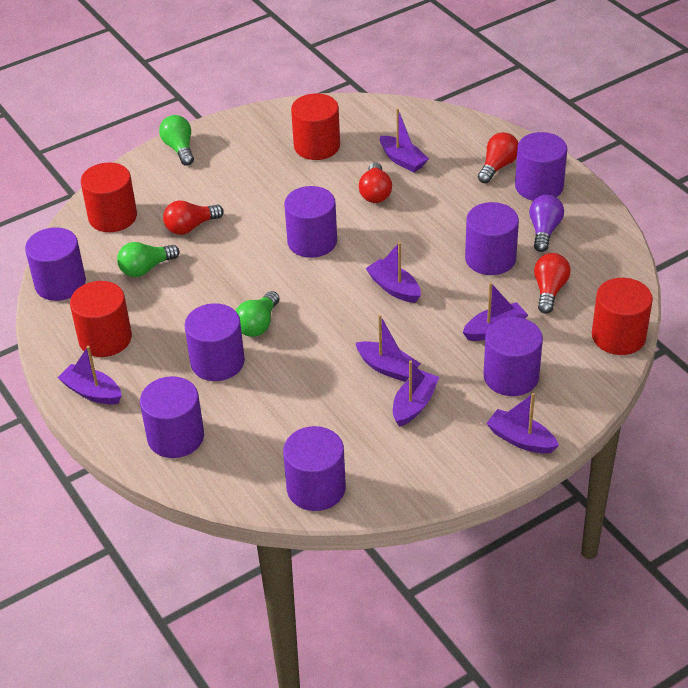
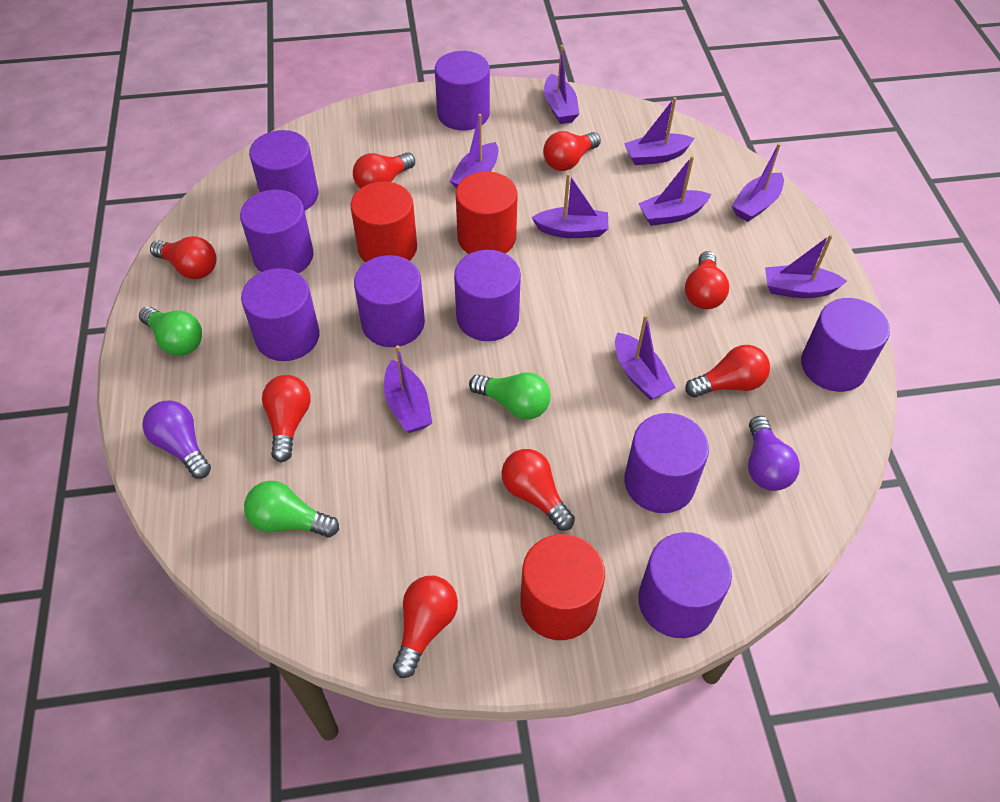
purple boat: 7 -> 9
purple cylinder: 8 -> 9
purple light bulb: 1 -> 2
red cylinder: 4 -> 3
red light bulb: 4 -> 8

